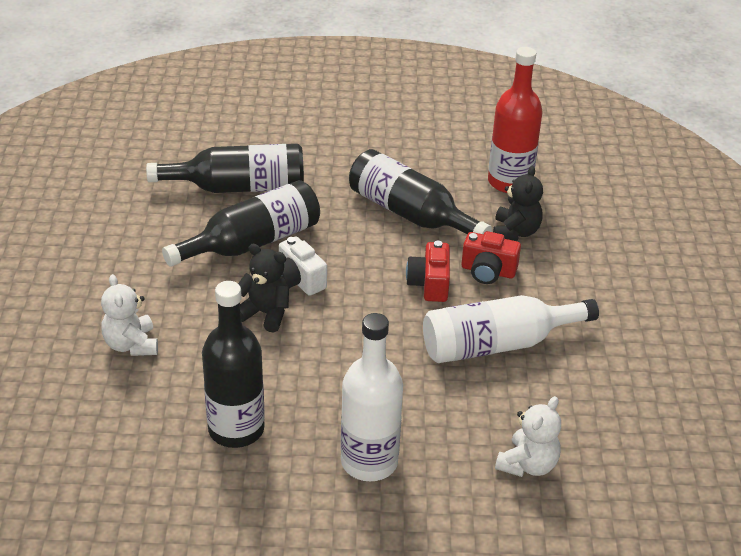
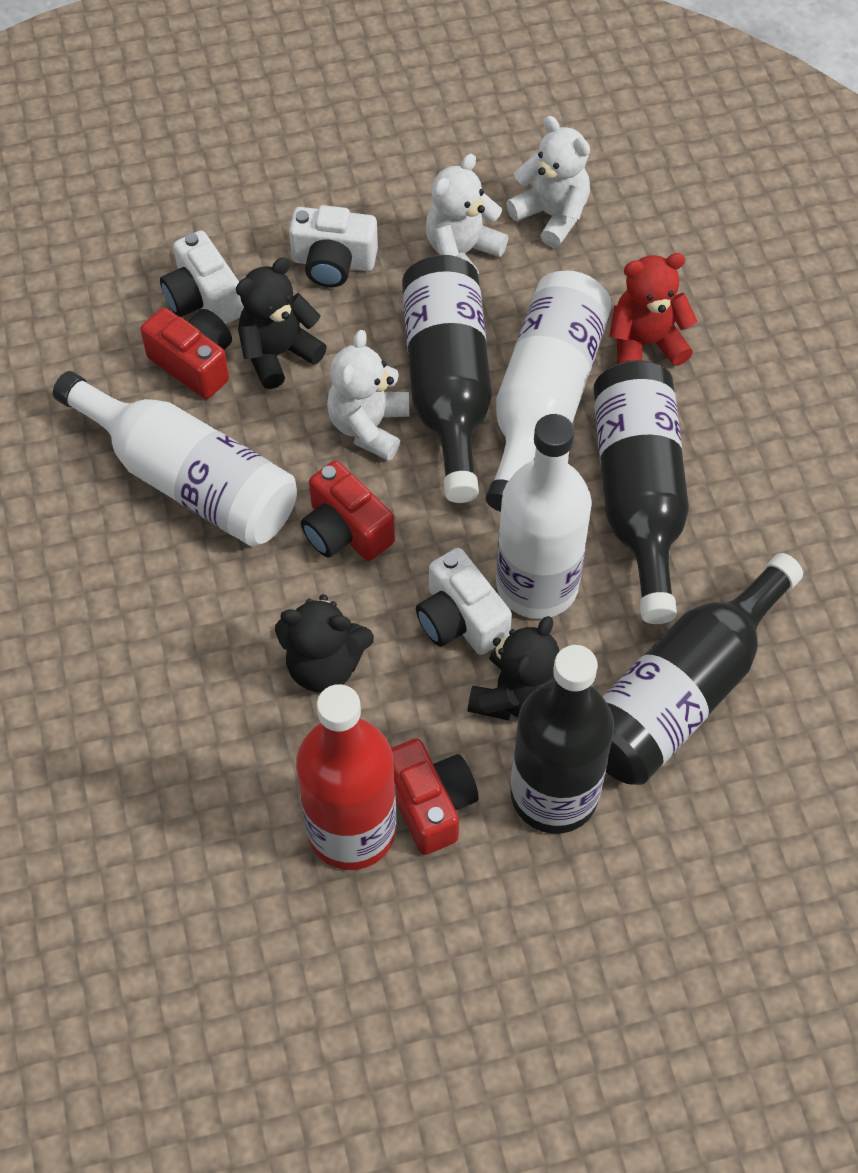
black teddy bear: 2 -> 3
red camera: 2 -> 3
red teddy bear: 0 -> 1
white bottle: 2 -> 3
white camera: 1 -> 3
white teddy bear: 2 -> 3

